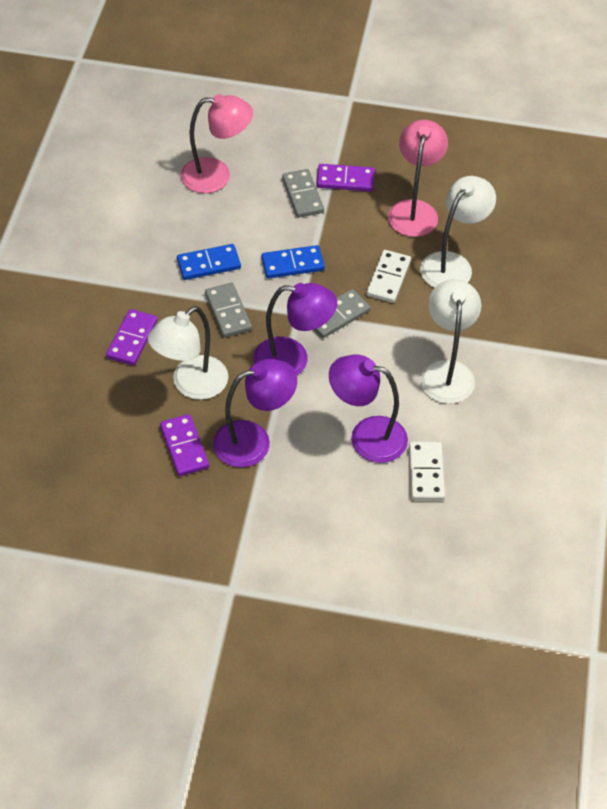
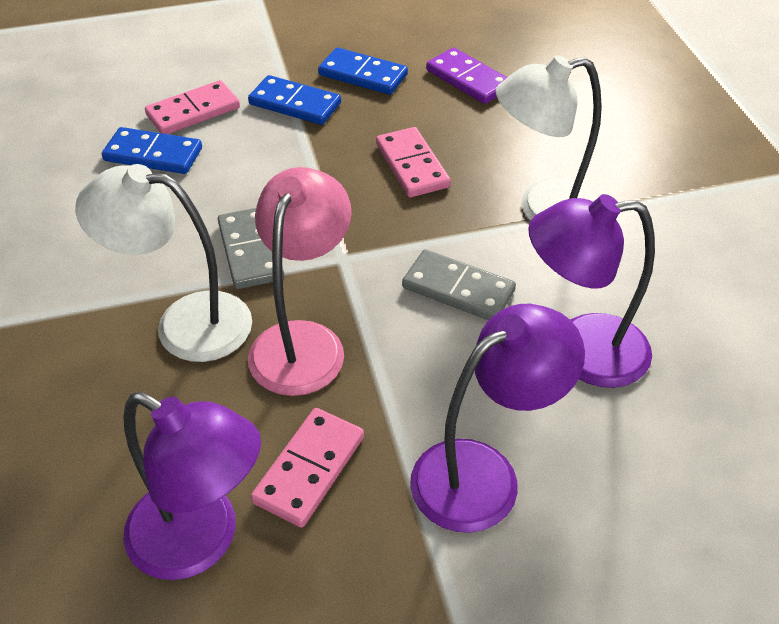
blue domino: 2 -> 3
grey domino: 3 -> 2
pink domino: 0 -> 3
pink lamp: 2 -> 1
purple domino: 3 -> 1
white domino: 2 -> 0
white lamp: 3 -> 2

